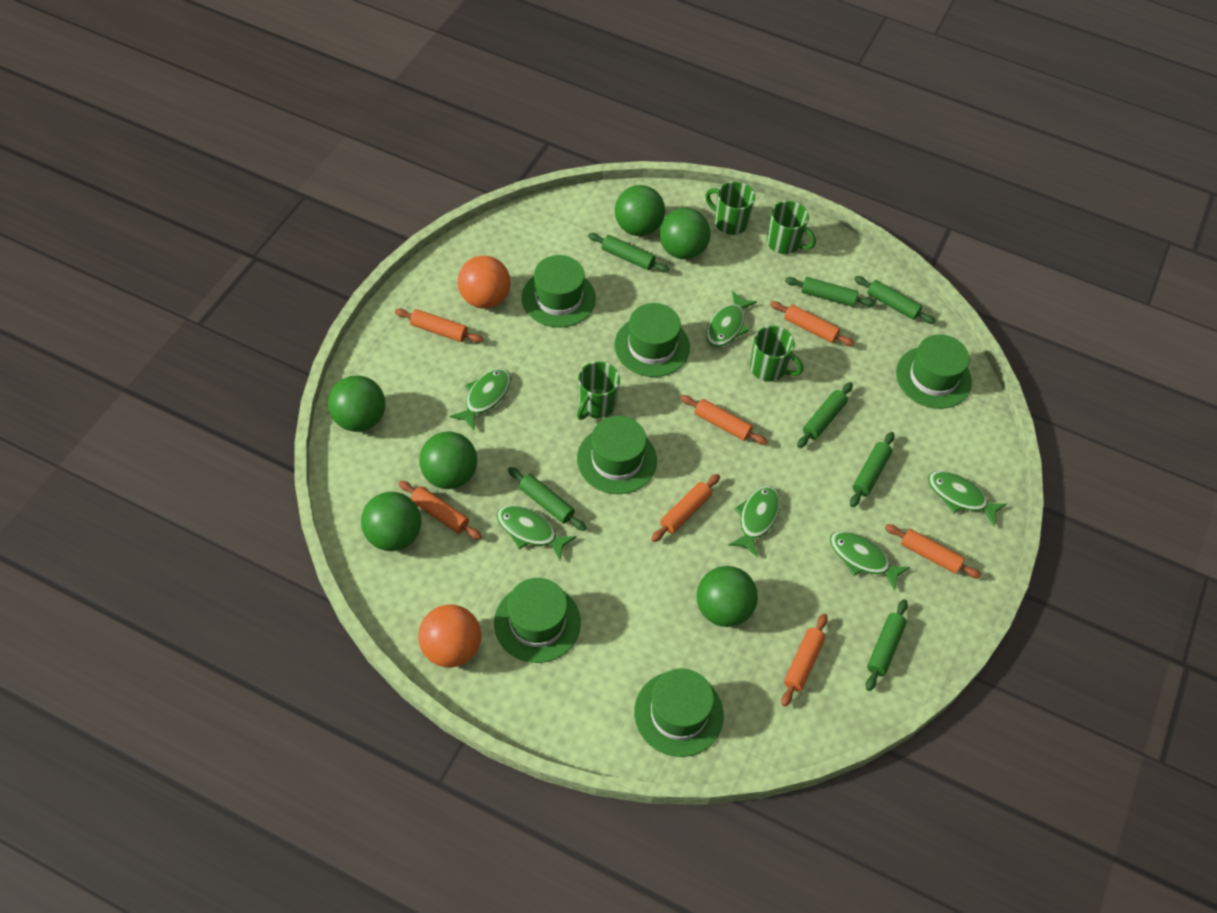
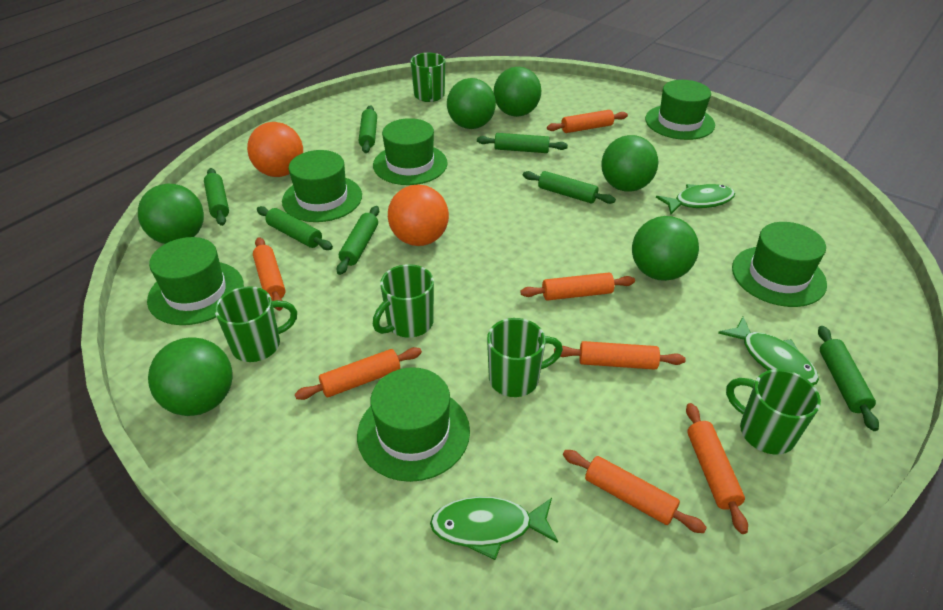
green fish: 6 -> 3
green mug: 4 -> 5

